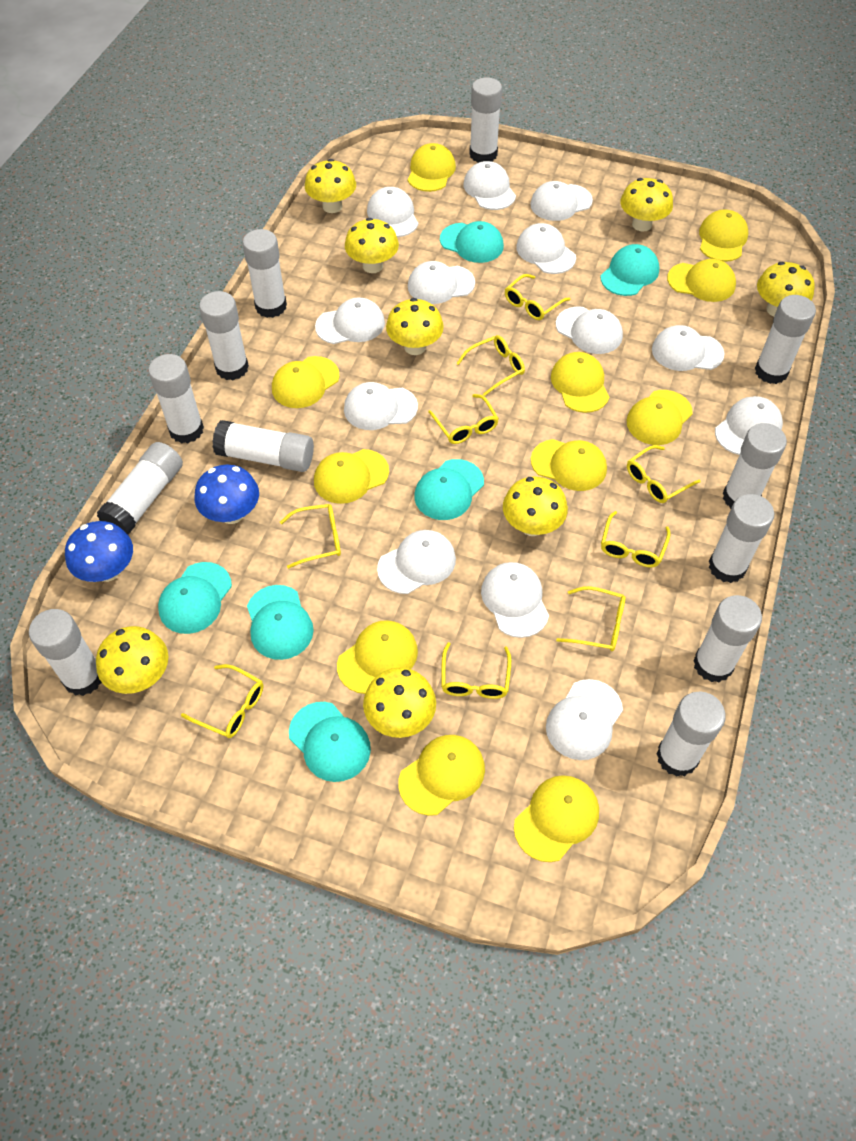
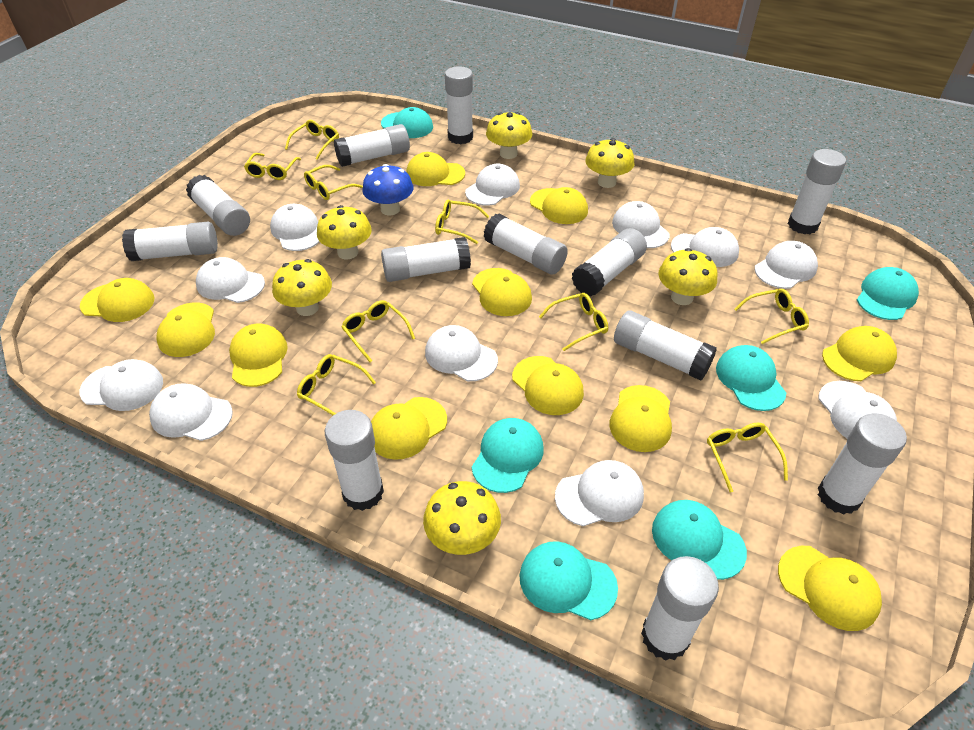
blue mushroom: 2 -> 1
white cap: 13 -> 11
yellow mushroom: 8 -> 6

